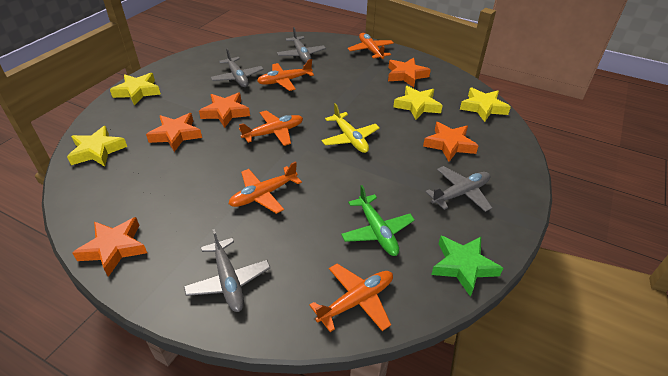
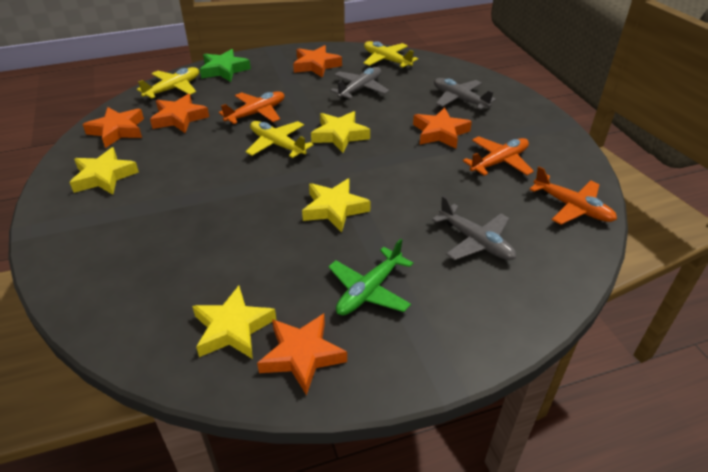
grey plane: 4 -> 3
orange plane: 5 -> 3
yellow plane: 1 -> 3

